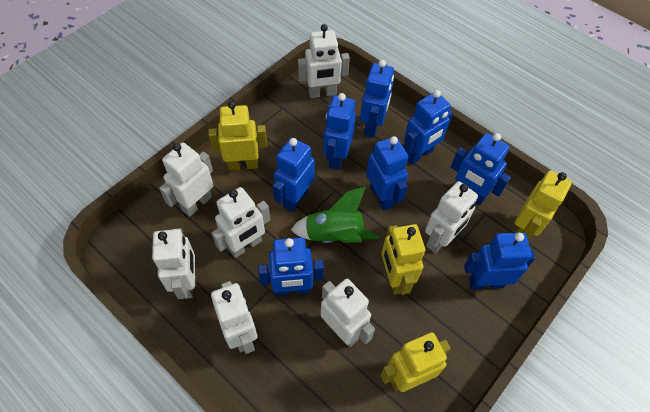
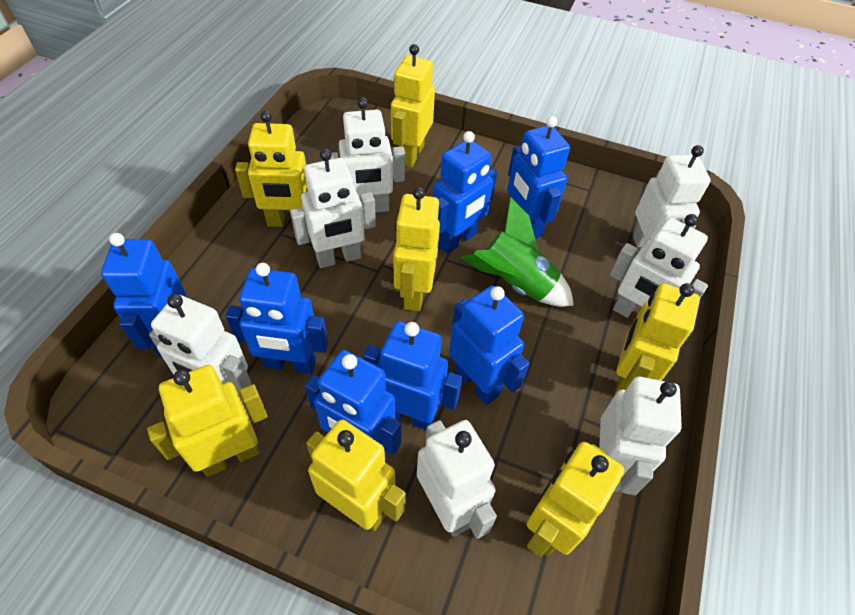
blue robot: 8 -> 7
yellow robot: 4 -> 7

